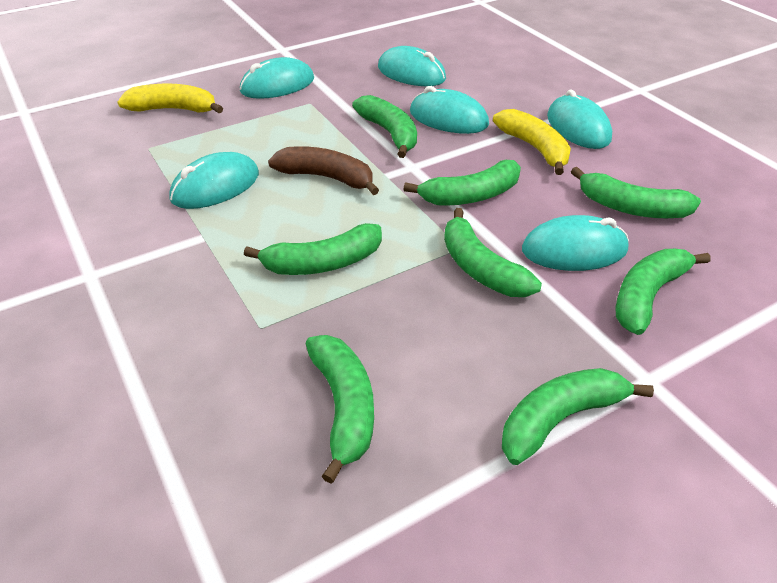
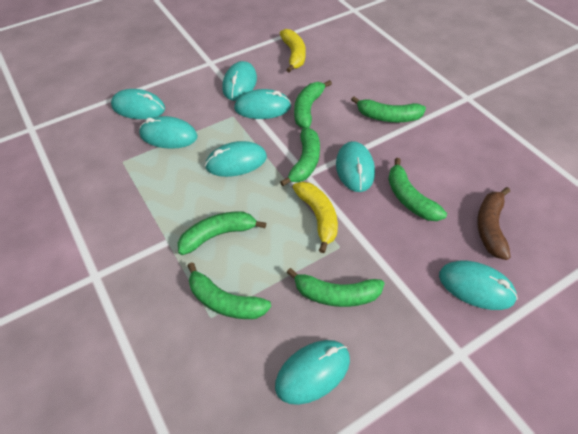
green banana: 8 -> 7
turquoise mouse: 6 -> 8

